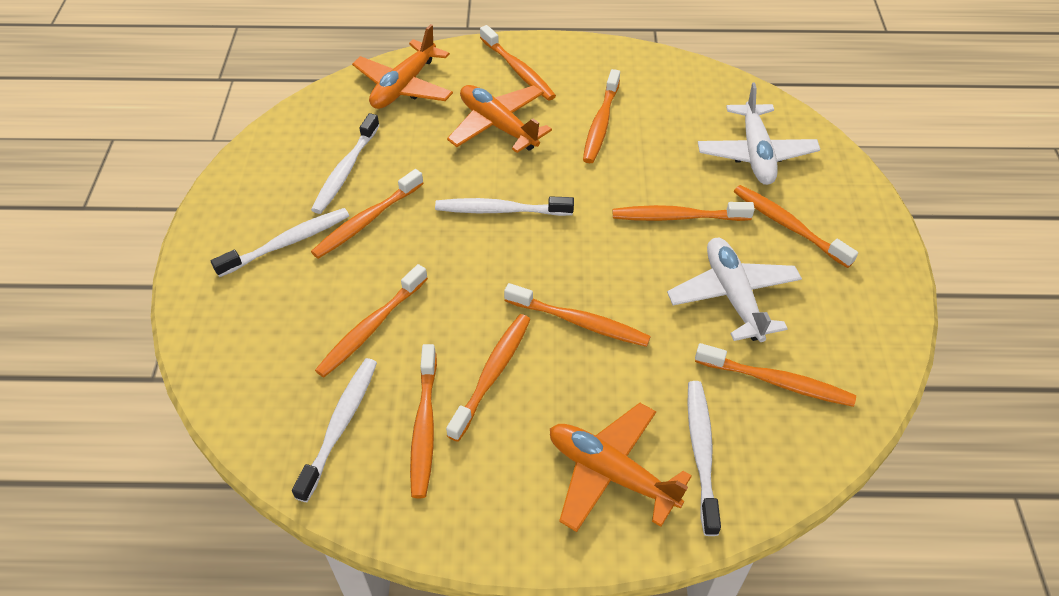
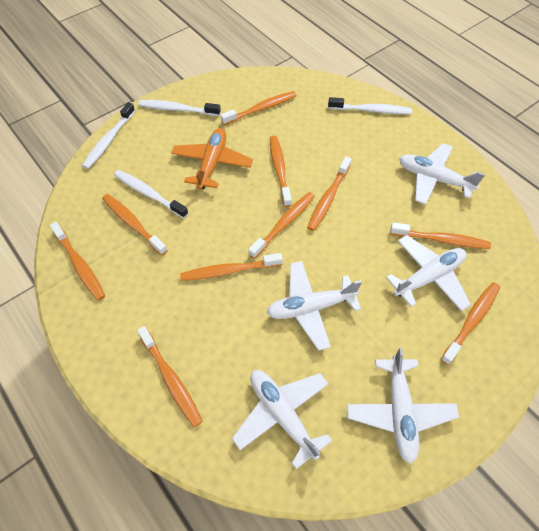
orange plane: 3 -> 1
white plane: 2 -> 5
white toothbrush: 5 -> 4

